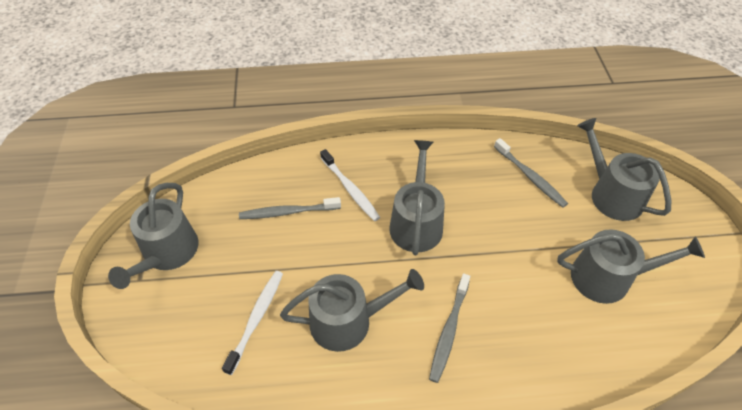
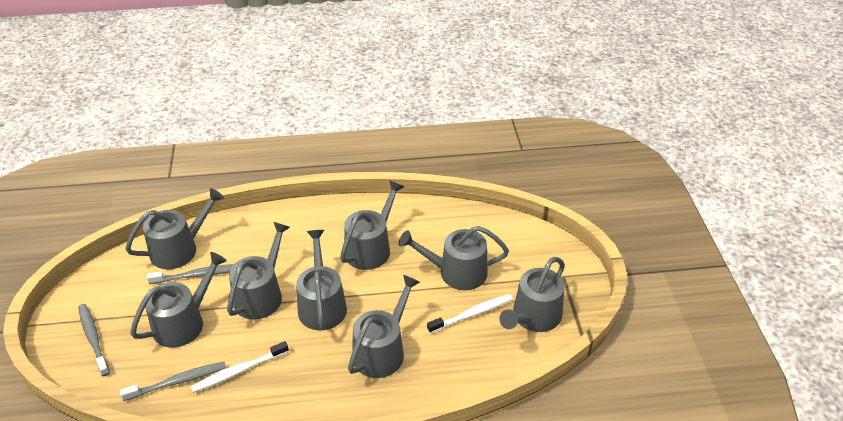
grey watering can: 5 -> 8

